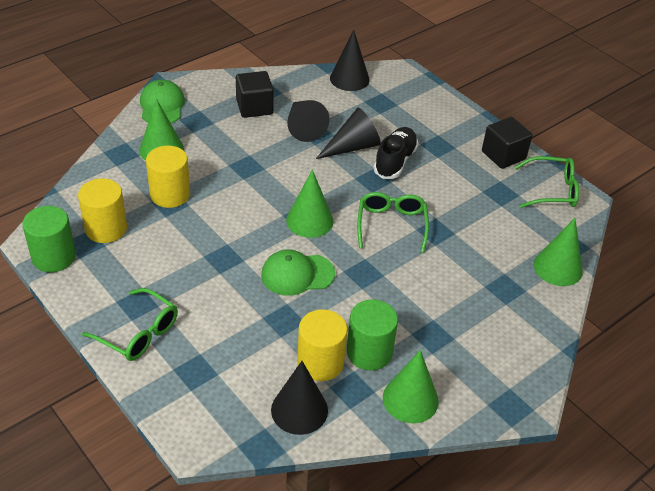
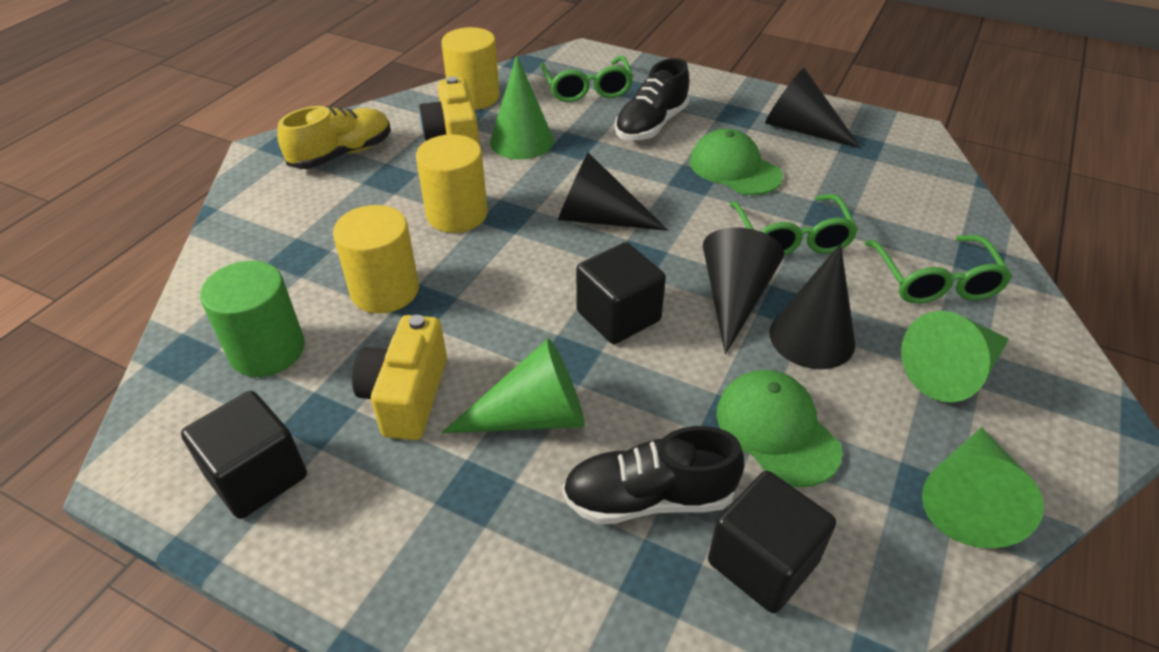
black cube: 2 -> 3
black shoe: 1 -> 2
green cylinder: 2 -> 1
yellow camera: 0 -> 2
yellow shoe: 0 -> 1

